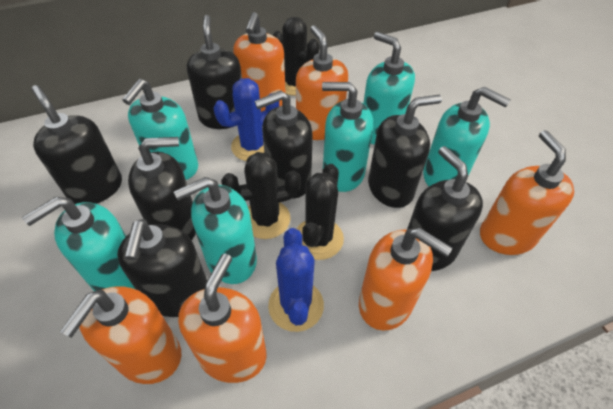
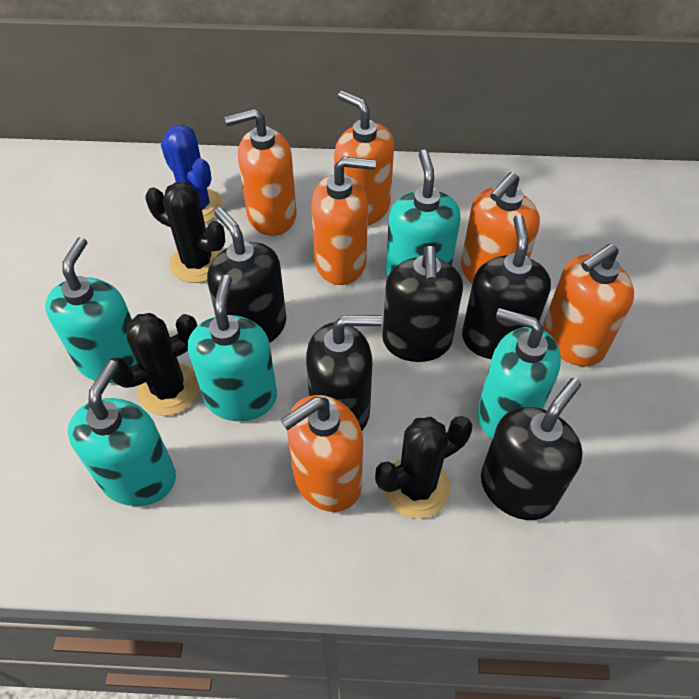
black soap dispenser: 7 -> 5
blue cactus: 2 -> 1
turquoise soap dispenser: 6 -> 5

